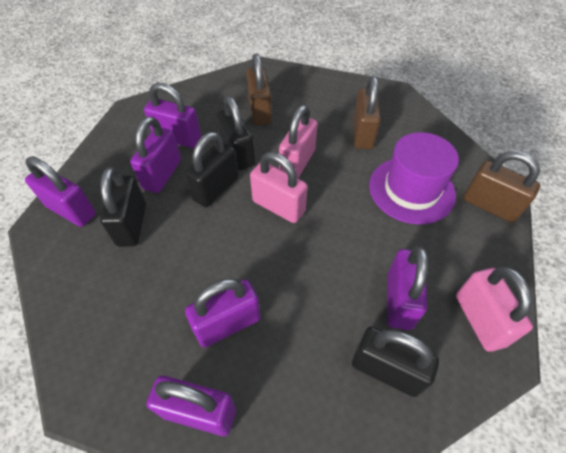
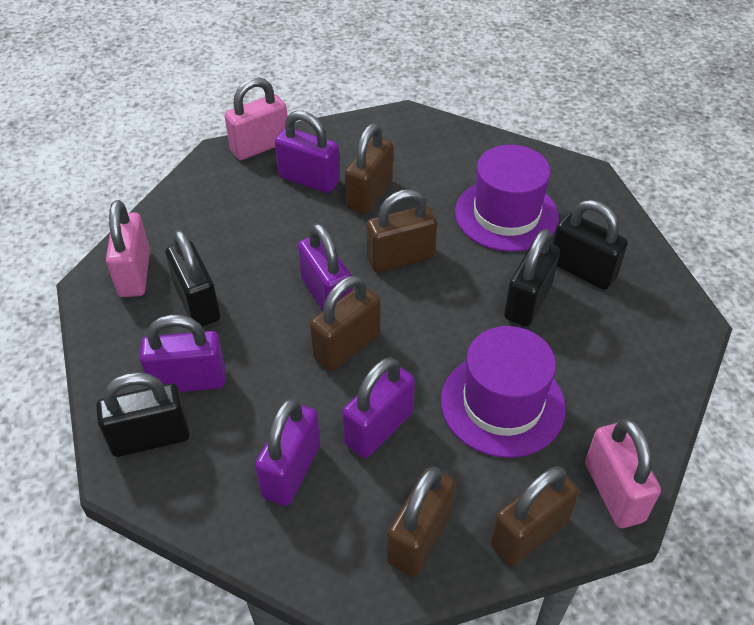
brown padlock: 3 -> 5
purple hat: 1 -> 2
purple padlock: 6 -> 5

